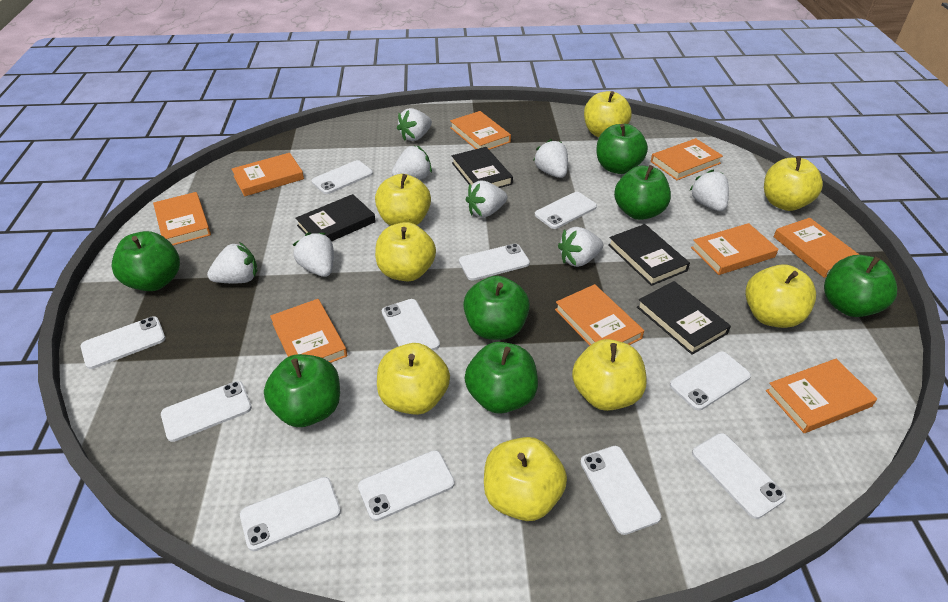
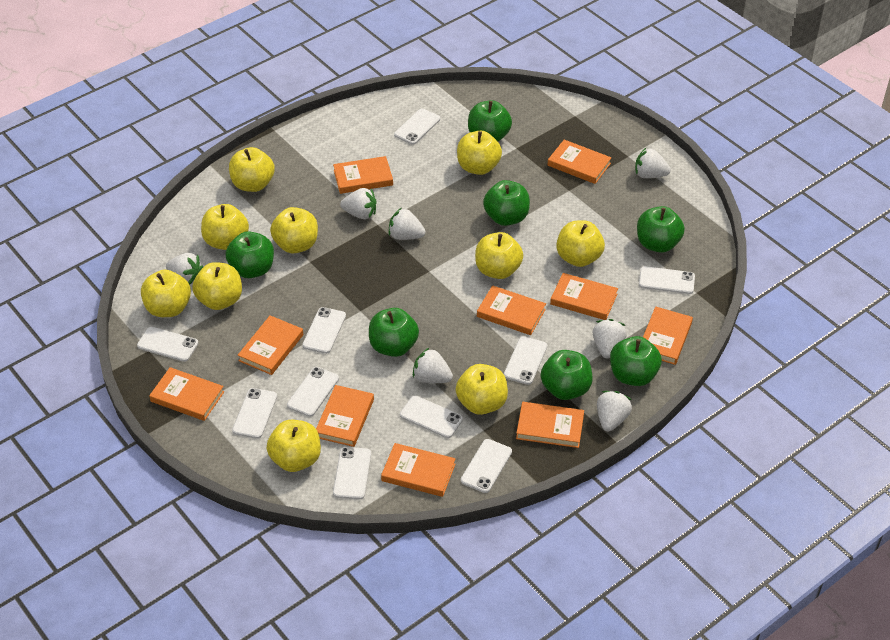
black book: 4 -> 0
orange book: 9 -> 10
white phone: 11 -> 10
white strawberry: 8 -> 7
yellow apple: 8 -> 10

